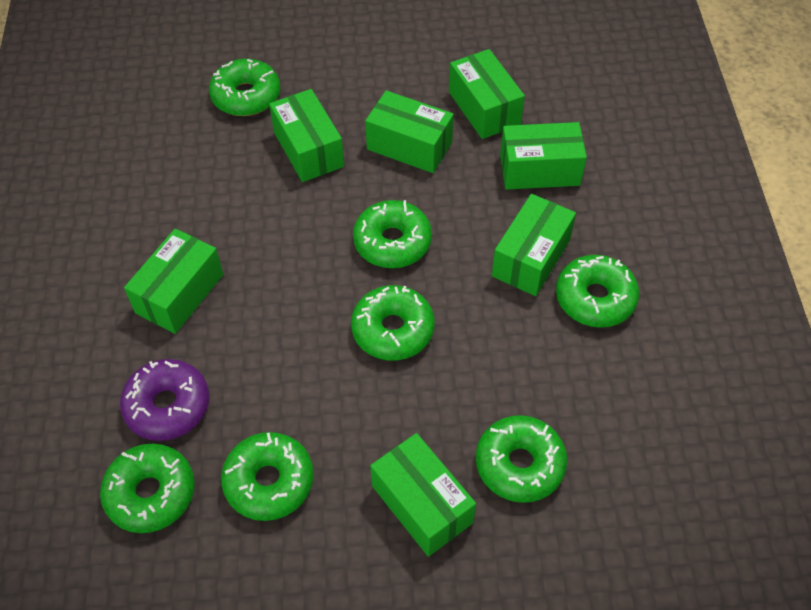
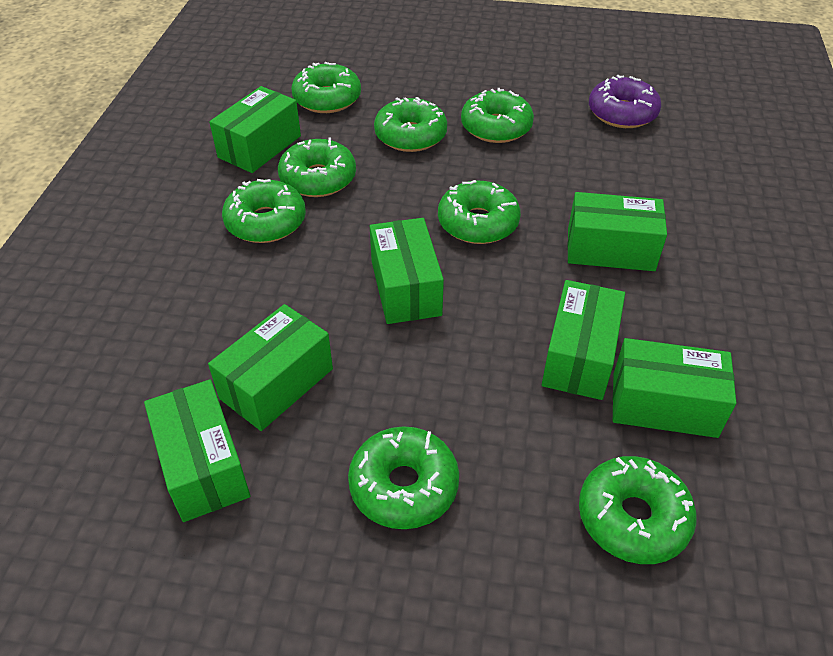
green donut: 7 -> 8

